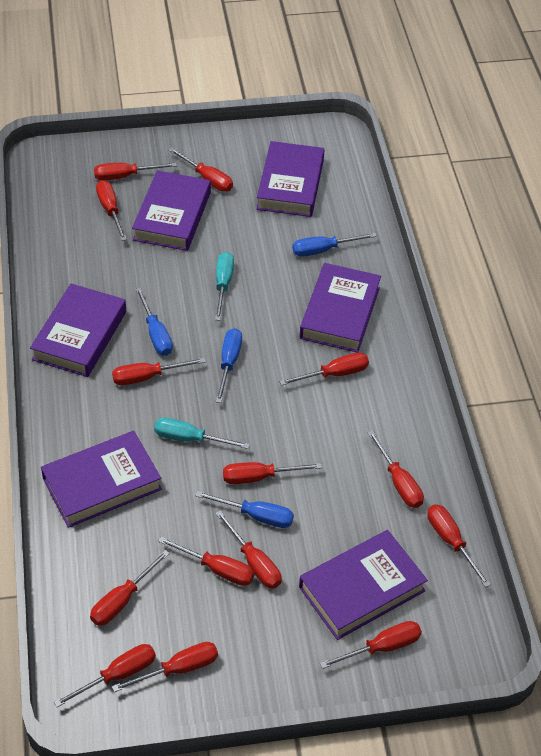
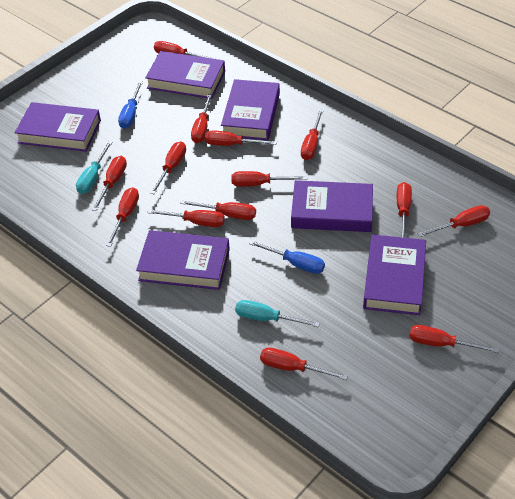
blue screwdriver: 4 -> 2

